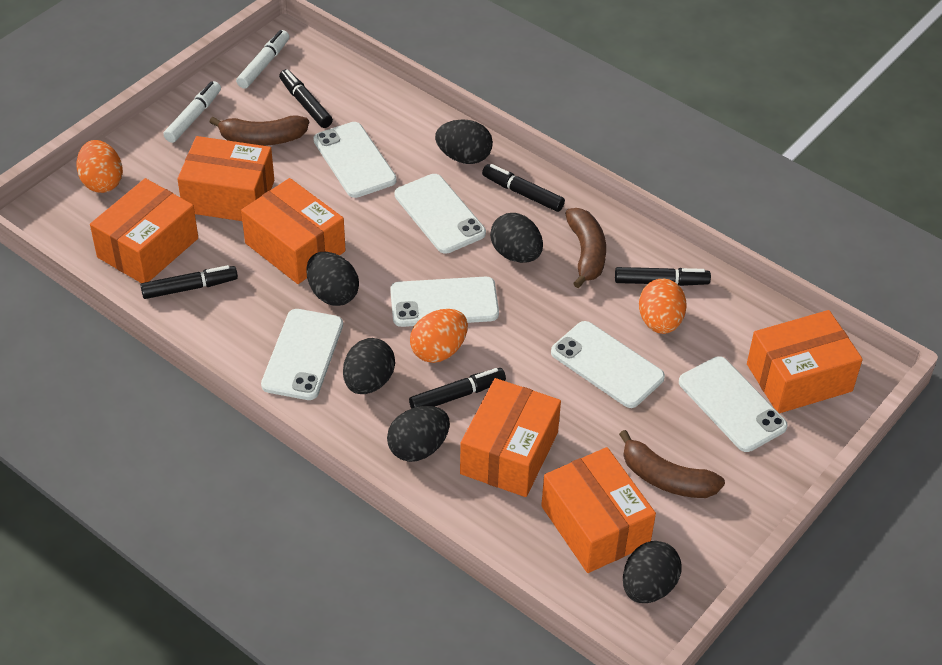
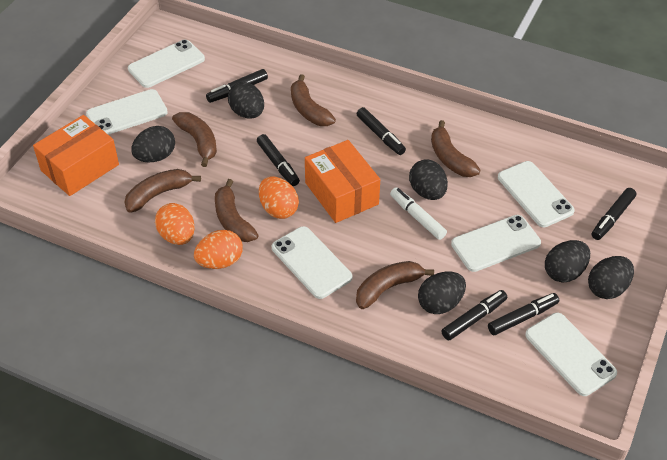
black marker: 5 -> 6
brown banana: 3 -> 6
orange box: 6 -> 2
white marker: 2 -> 1

